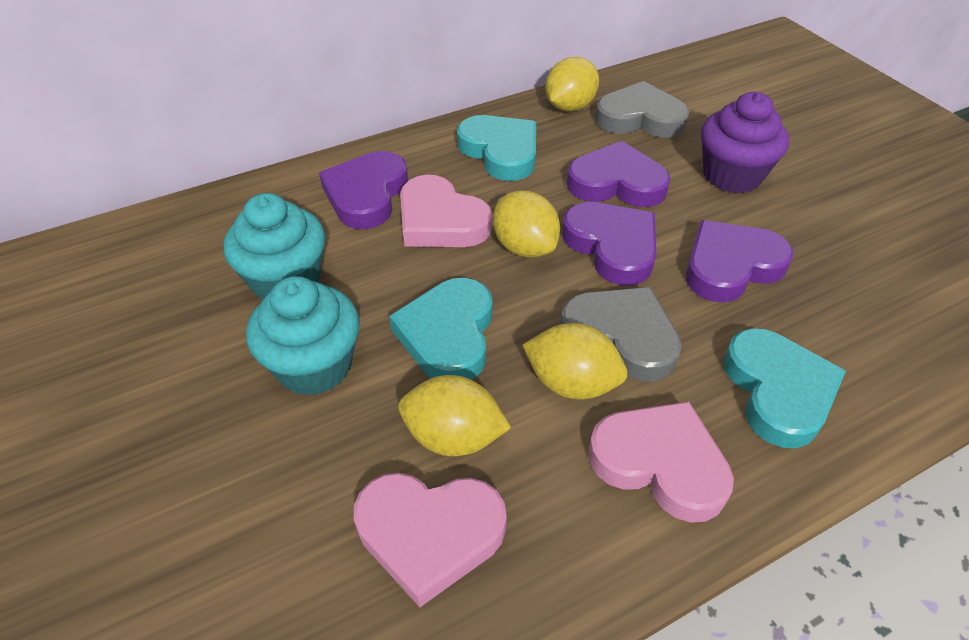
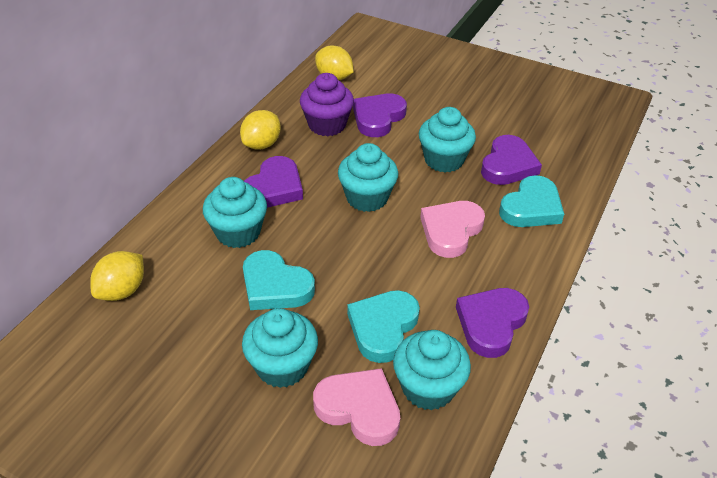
grey heart: 2 -> 0
pink heart: 3 -> 2
turquoise cupcake: 2 -> 5
yellow lemon: 4 -> 3

